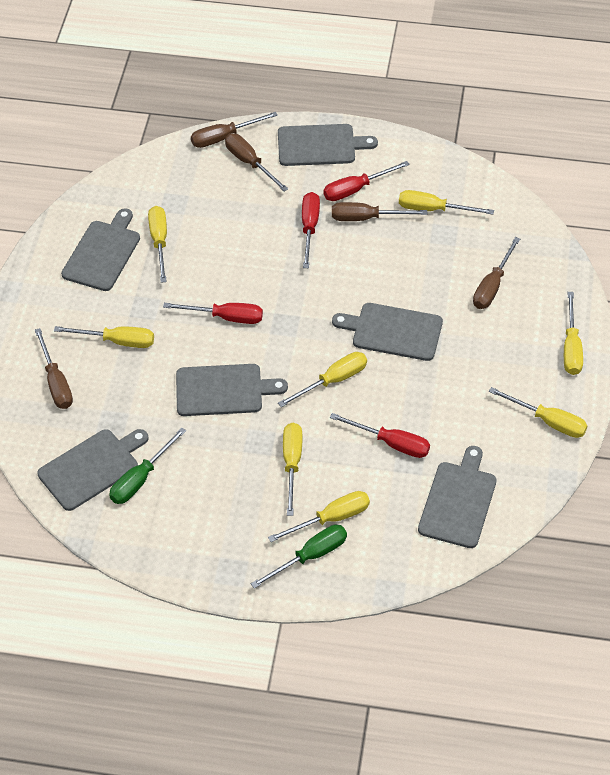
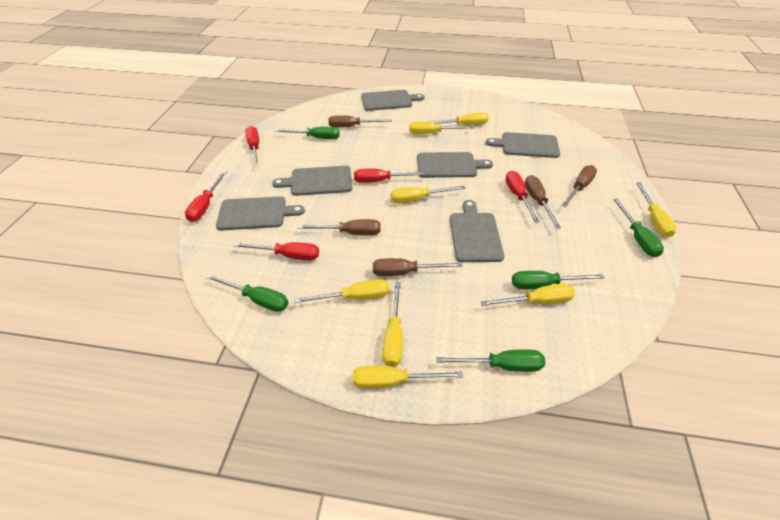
green screwdriver: 2 -> 5
red screwdriver: 4 -> 5

